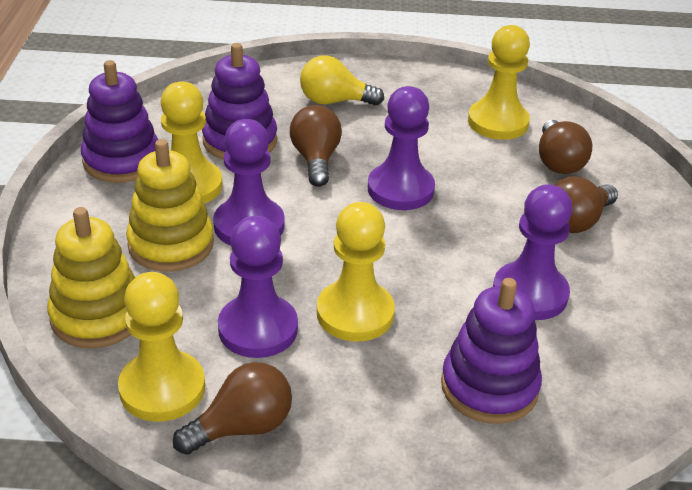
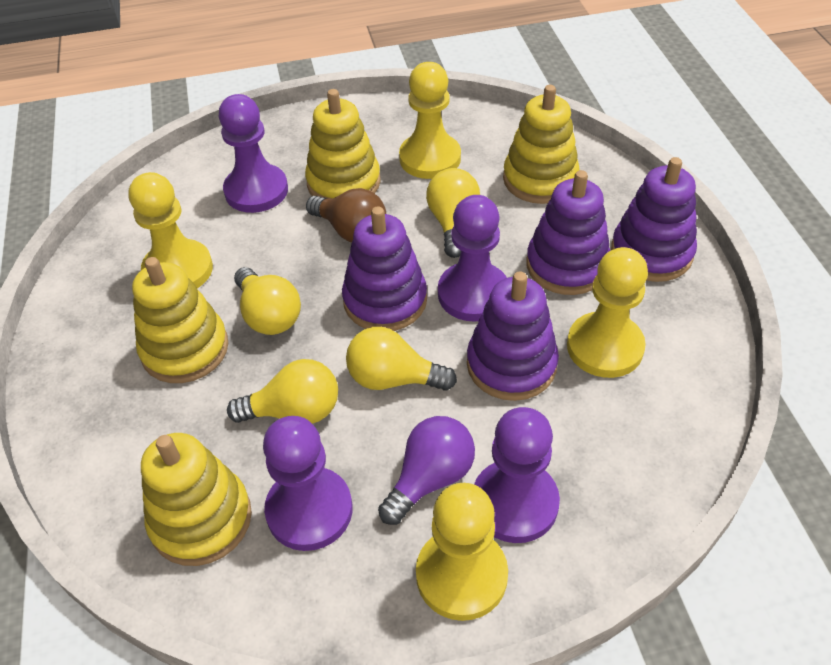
brown light bulb: 4 -> 1
purple light bulb: 0 -> 1
purple stacking toy: 3 -> 4
yellow light bulb: 1 -> 4
yellow stacking toy: 2 -> 4

